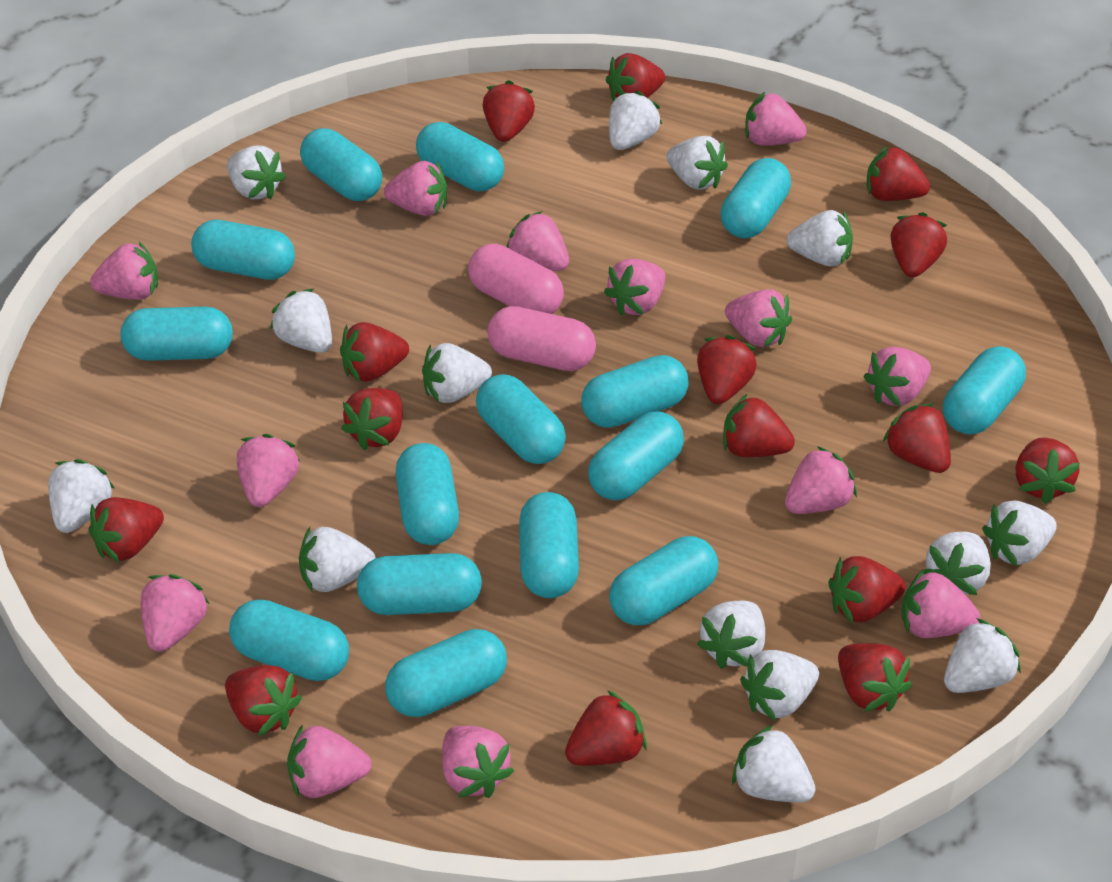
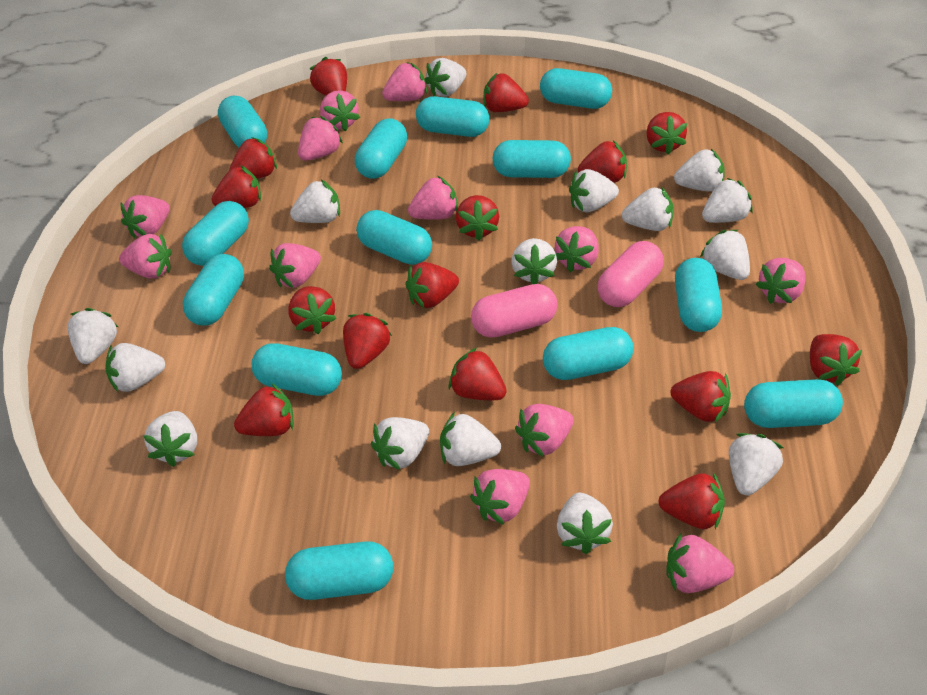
pink strawberry: 13 -> 12
turquoise capsule: 15 -> 13
white strawberry: 14 -> 15

